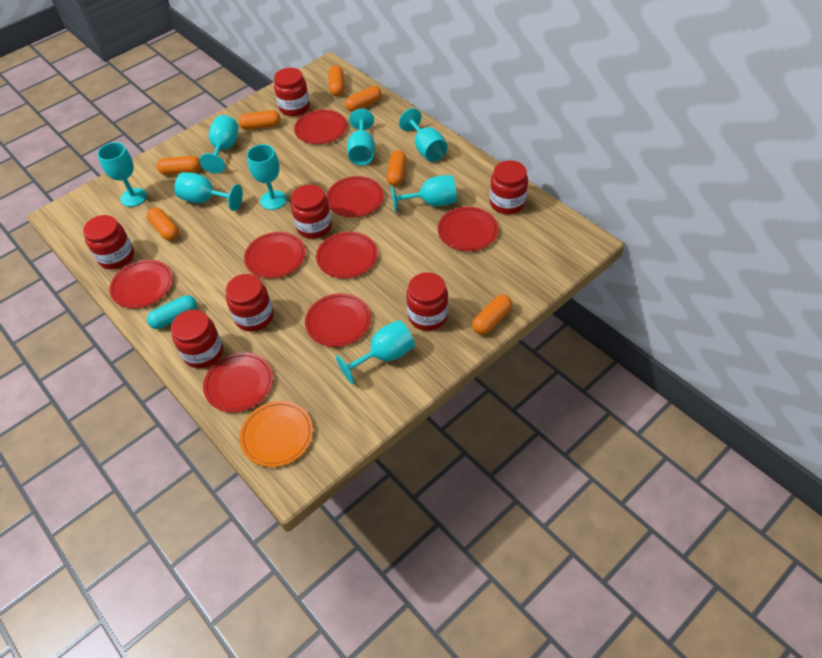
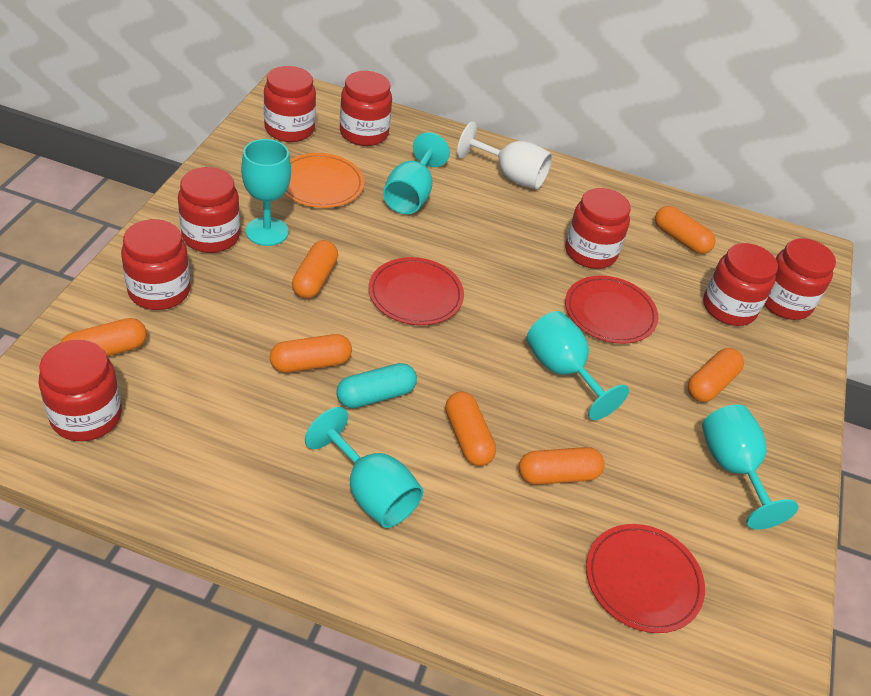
red jar: 7 -> 8
red plate: 8 -> 3
turquoise goblet: 8 -> 5
white goblet: 0 -> 1

